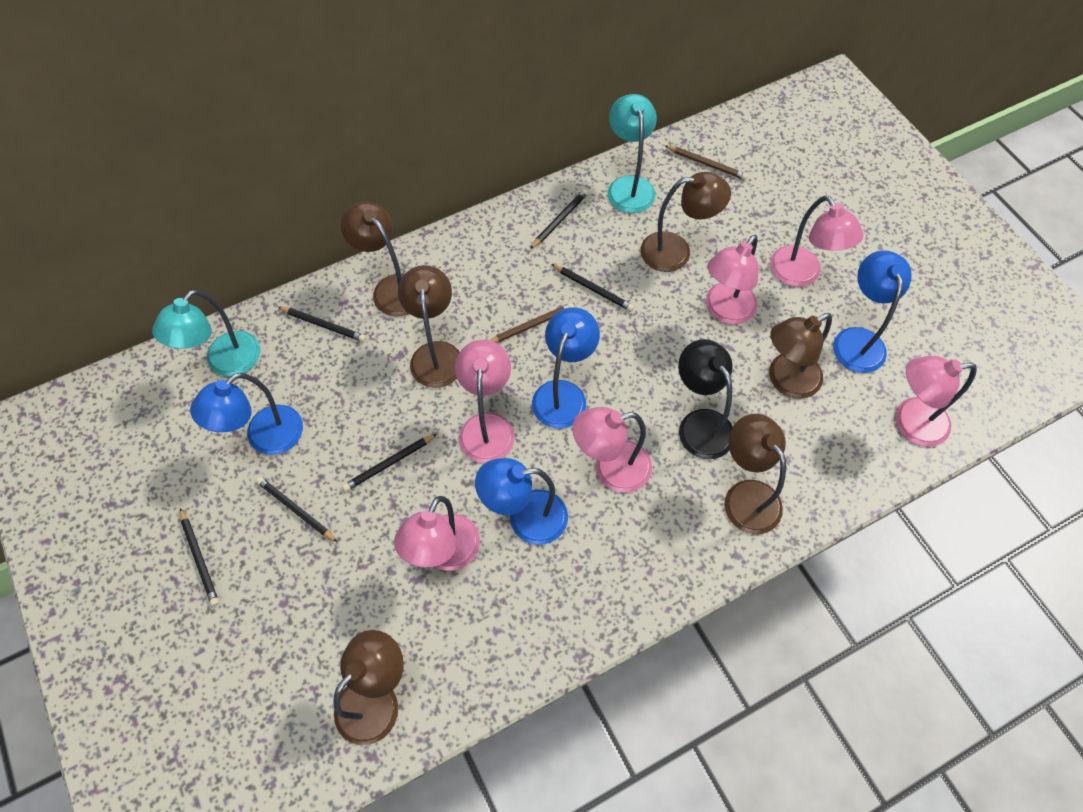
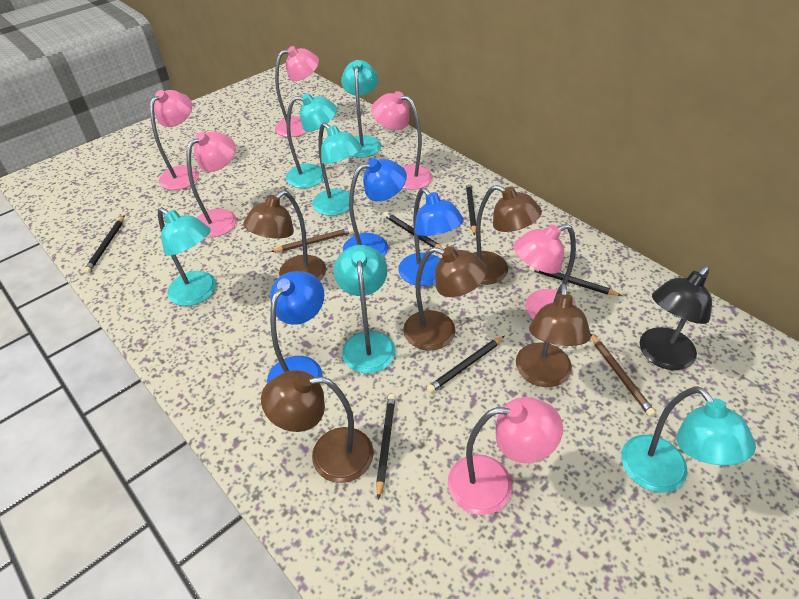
blue lamp: 4 -> 3
brown lamp: 6 -> 5
turquoise lamp: 2 -> 6

